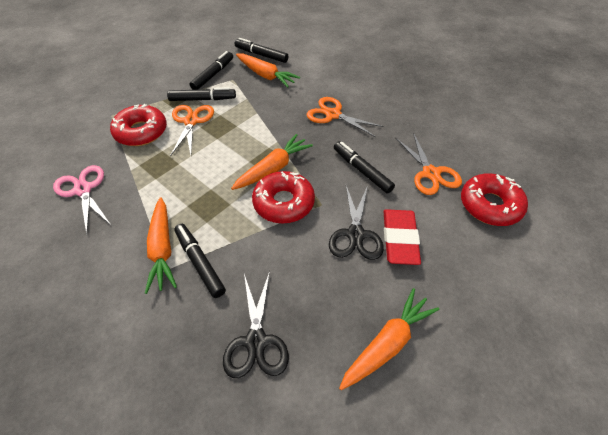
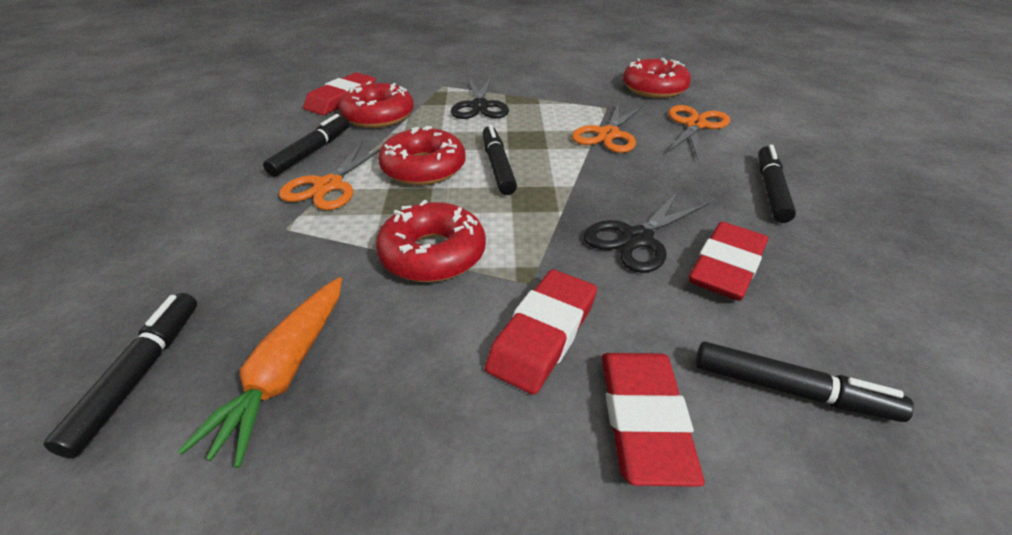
orange carrot: 4 -> 1
pink scissors: 1 -> 0
red donut: 3 -> 4
red eraser: 1 -> 4

